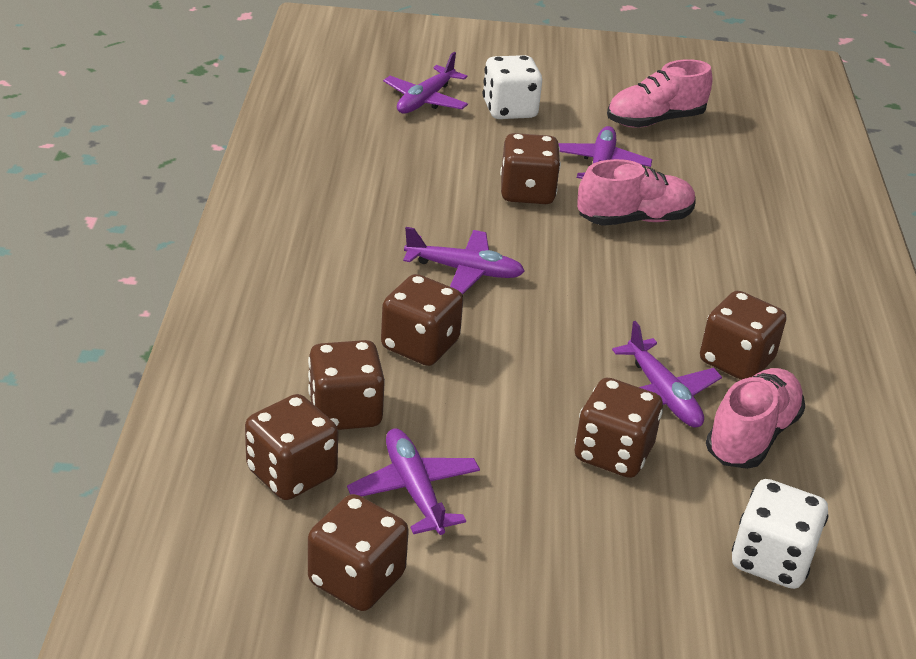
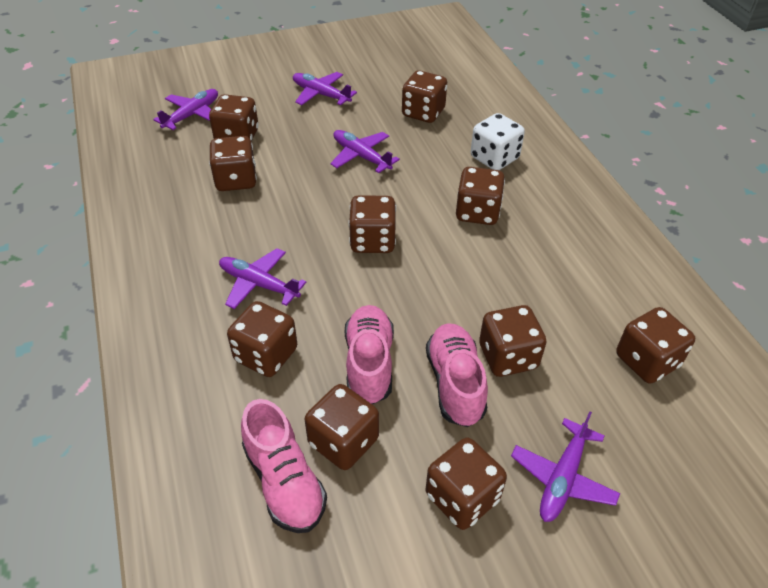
brown dice: 7 -> 10
white dice: 2 -> 1

